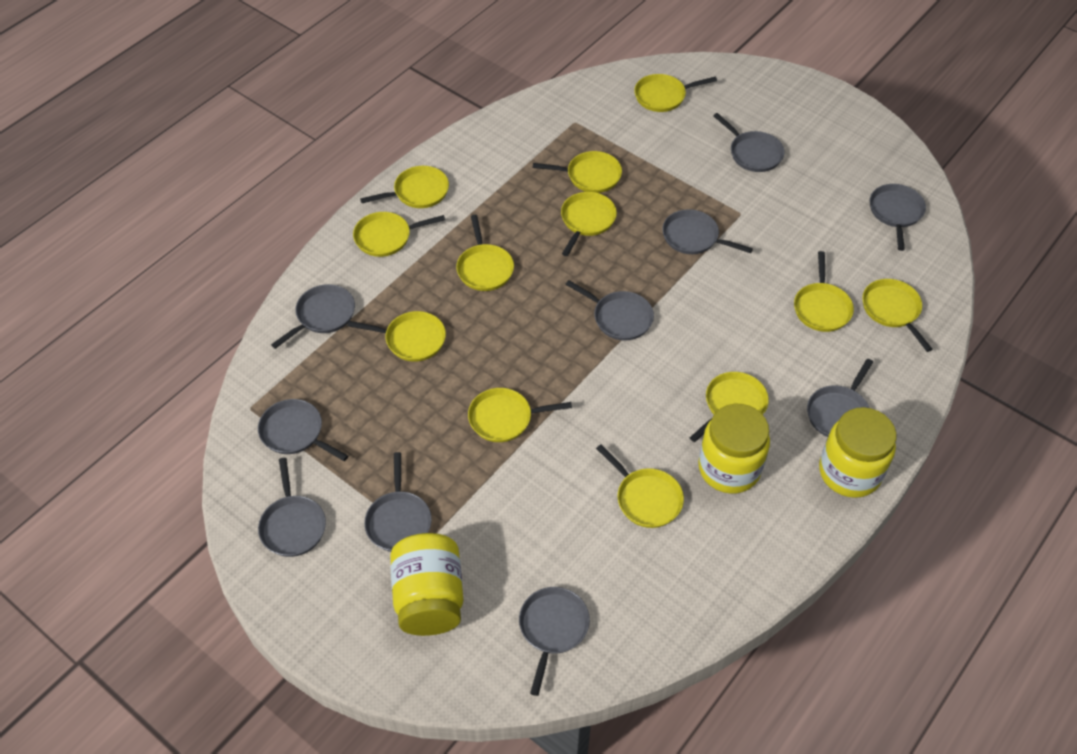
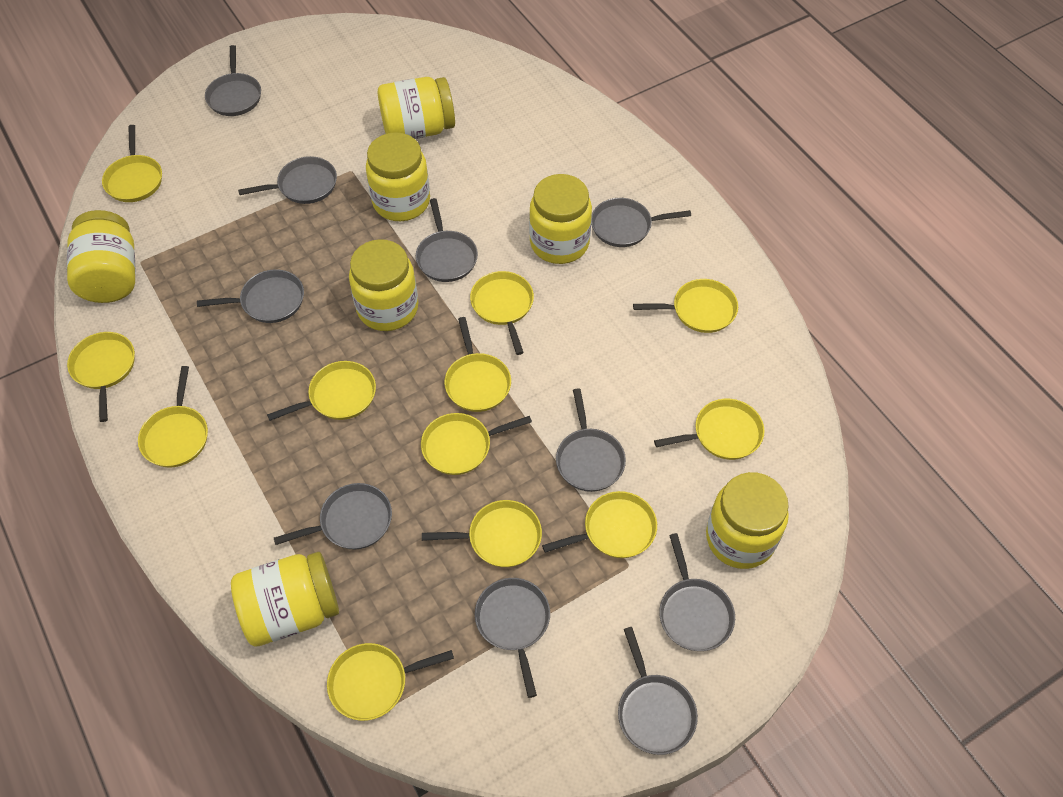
yellow jar: 3 -> 7

